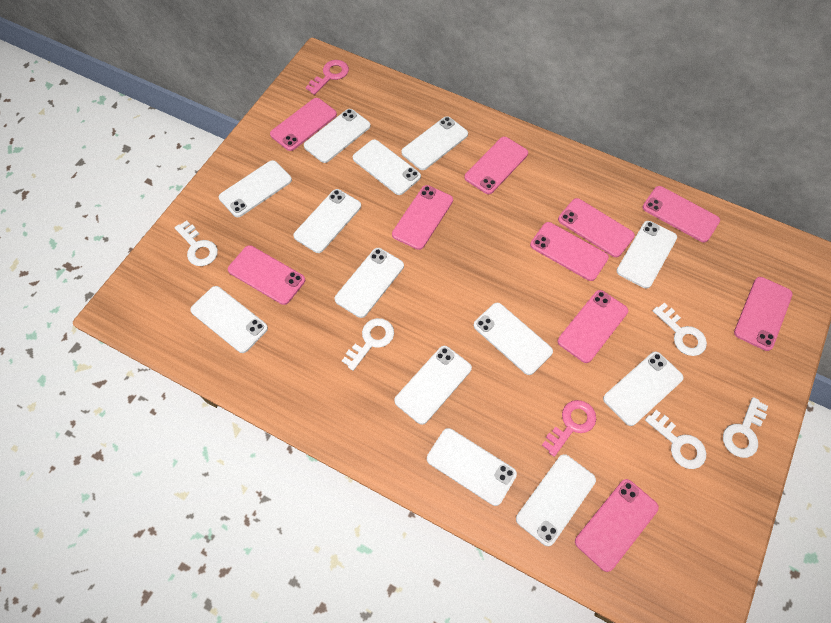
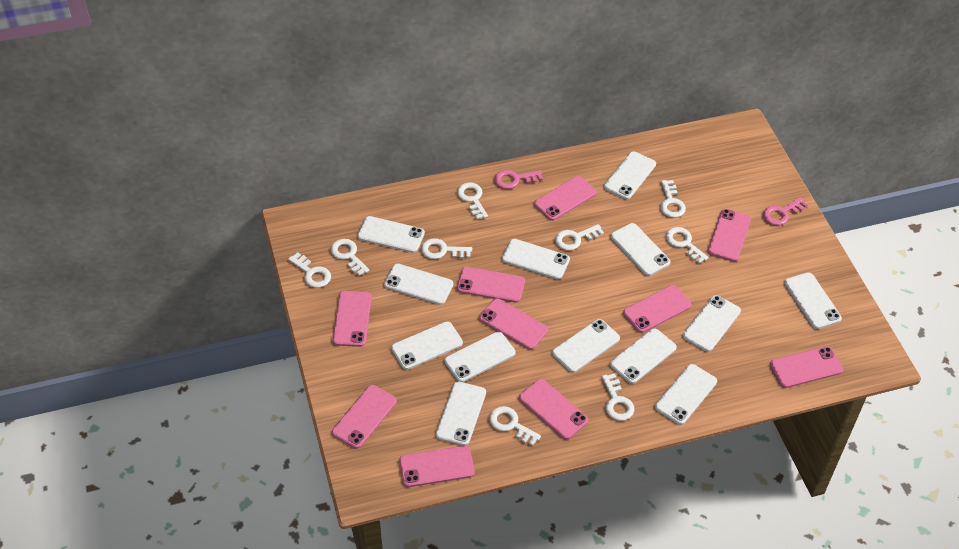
white key: 5 -> 9

